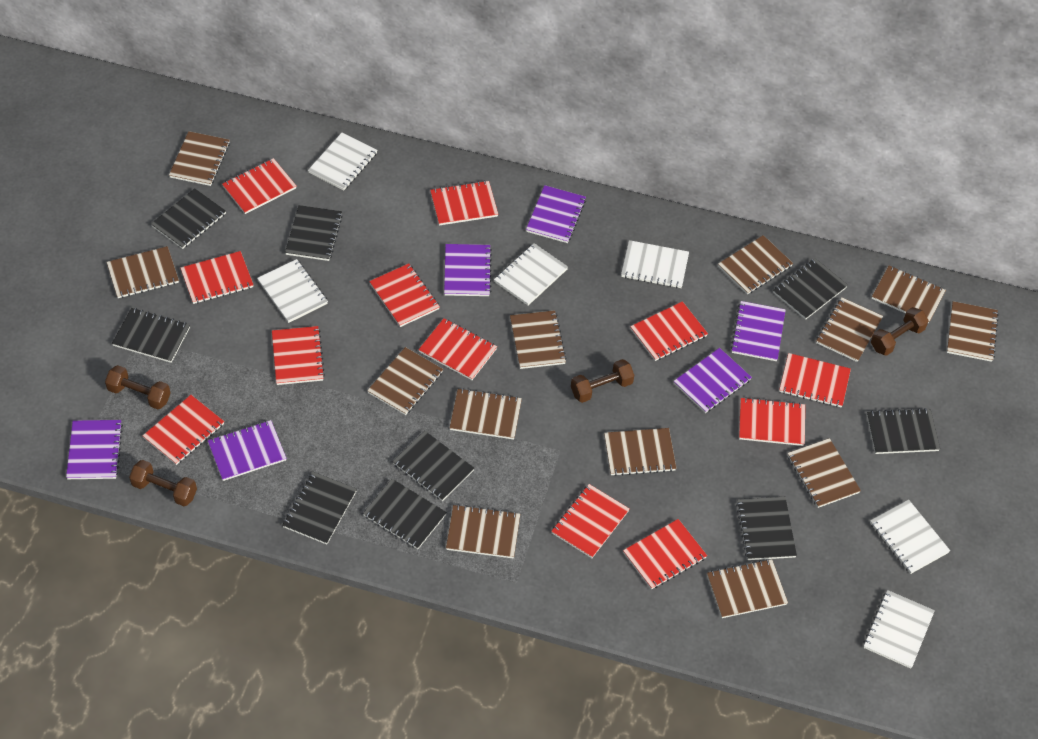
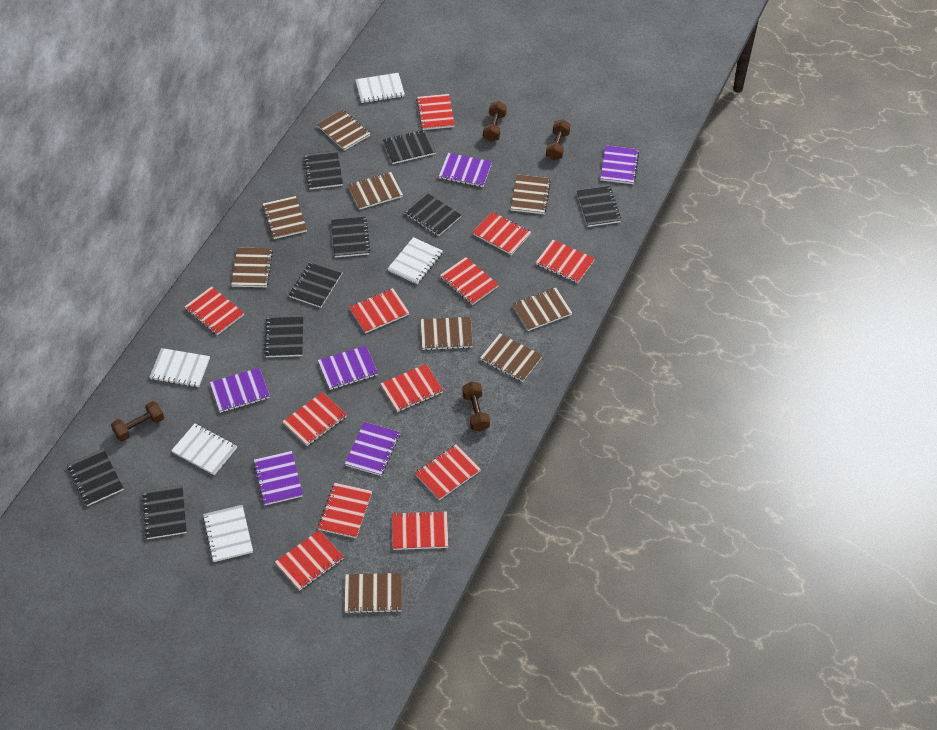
brown notebook: 13 -> 9
white notebook: 6 -> 5

